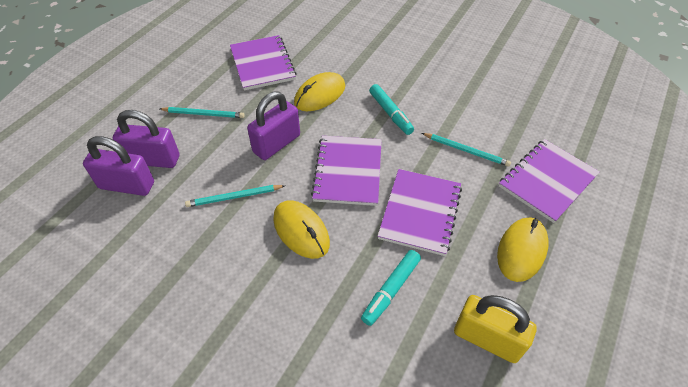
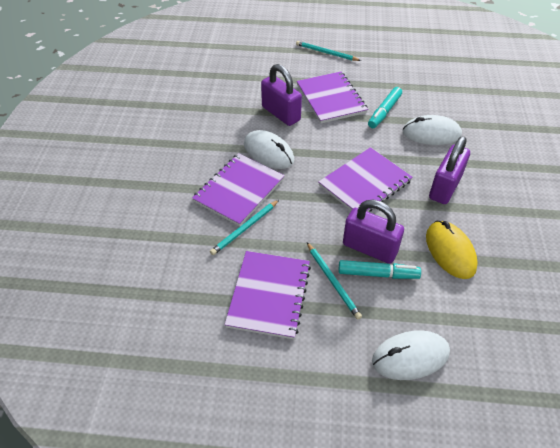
white mouse: 0 -> 3
yellow mouse: 3 -> 1
yellow padlock: 1 -> 0

